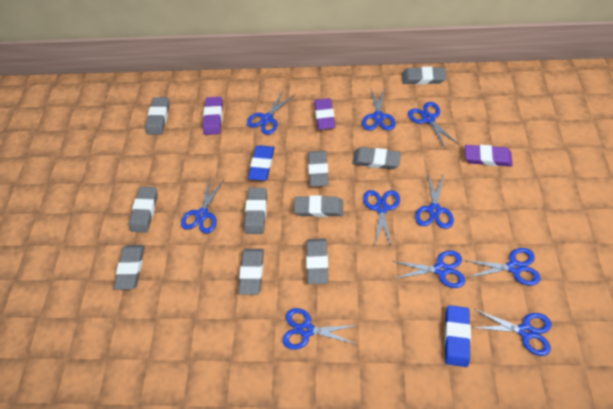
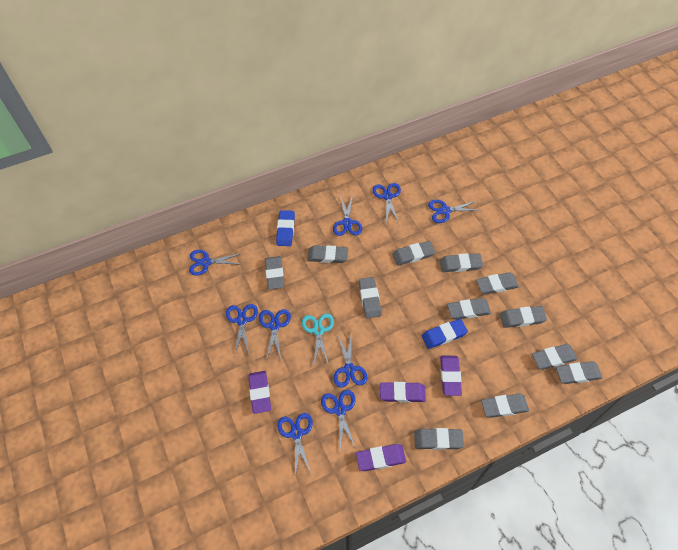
blue scissors: 10 -> 9
grey eraser: 10 -> 12
purple eraser: 3 -> 4
turquoise scissors: 0 -> 1

